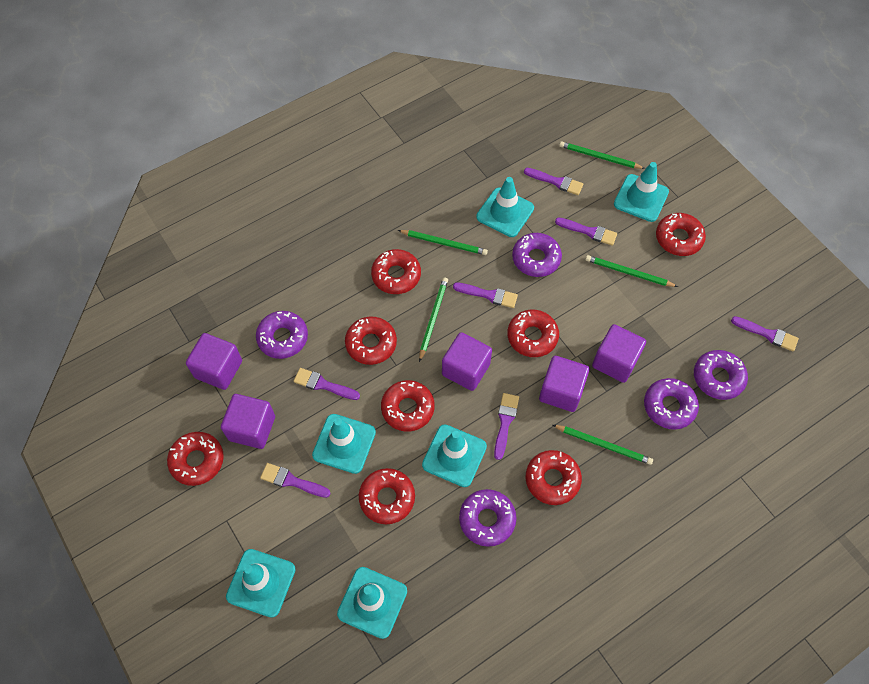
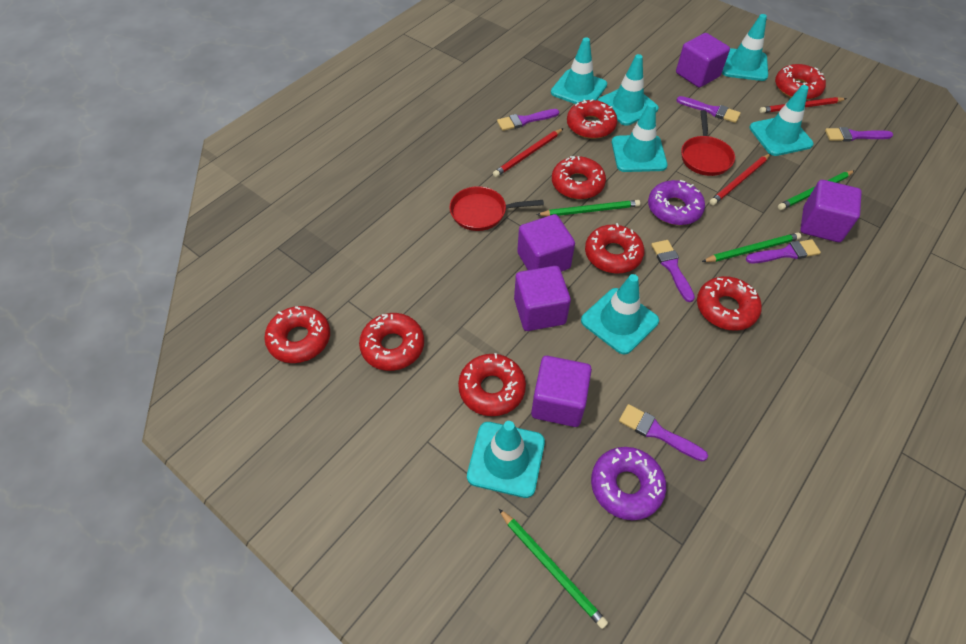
green pencil: 5 -> 4
purple brush: 7 -> 6
purple donut: 5 -> 2
red pan: 0 -> 2
red pencil: 0 -> 3
turquoise traffic cone: 6 -> 7

